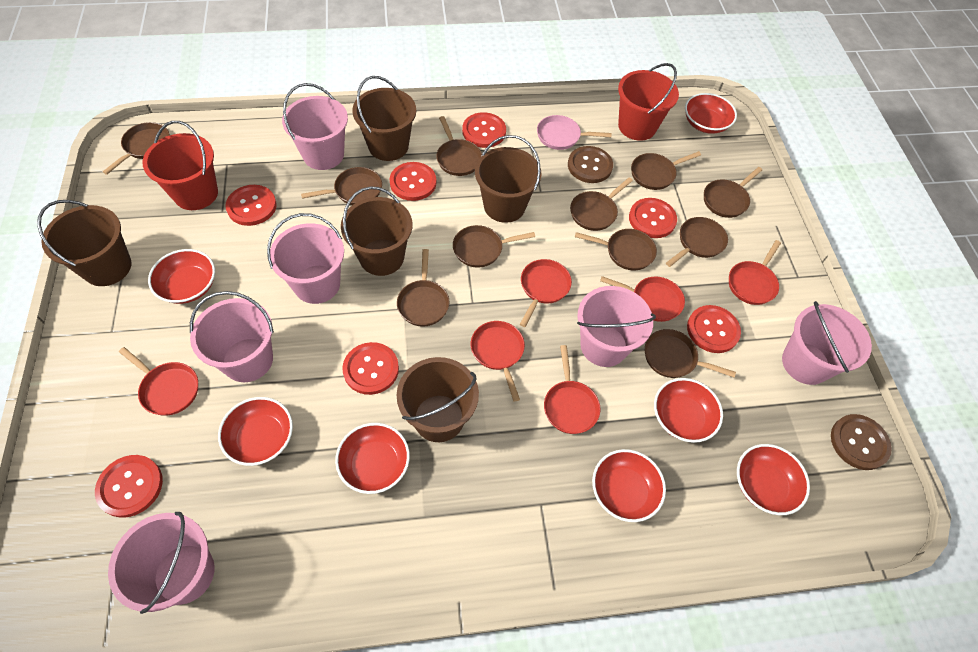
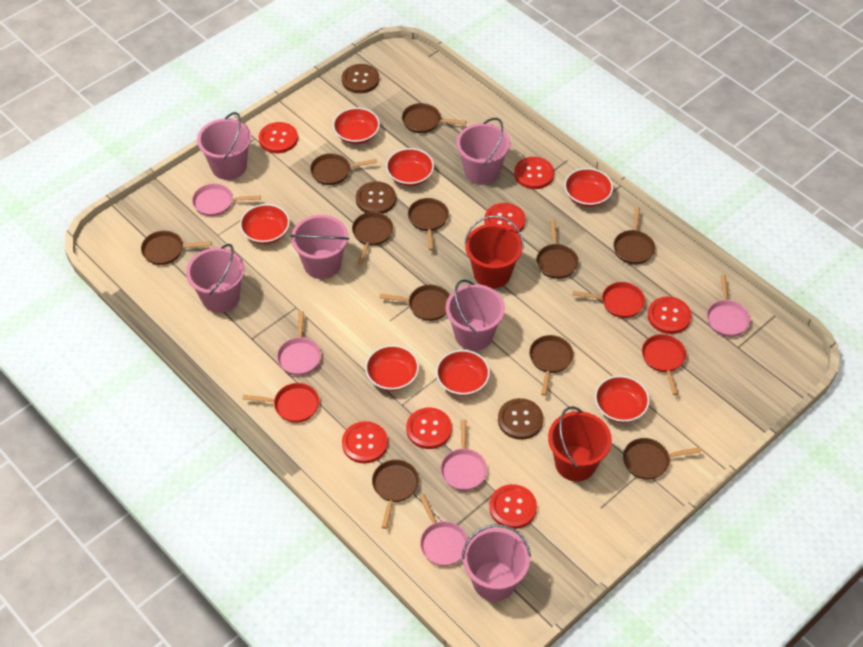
brown bucket: 5 -> 0
brown button: 2 -> 3
pink pan: 1 -> 5
red pan: 6 -> 3

